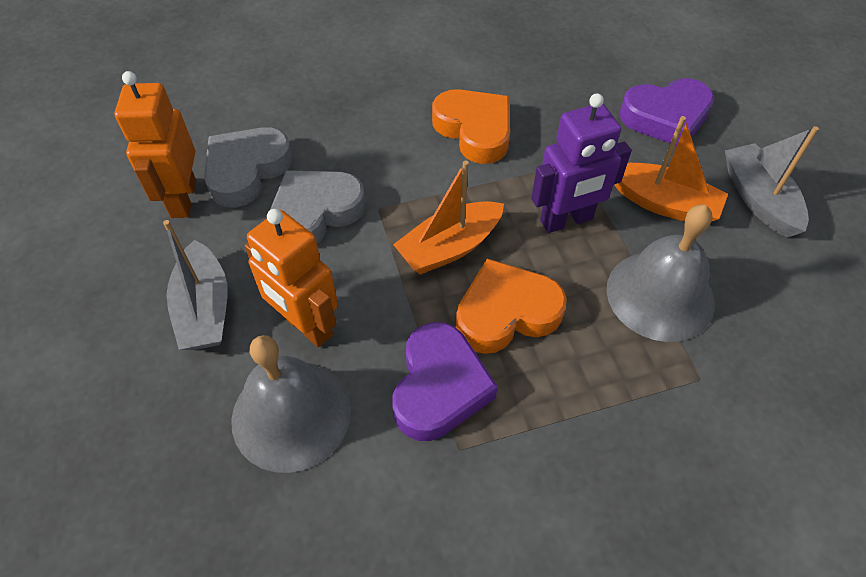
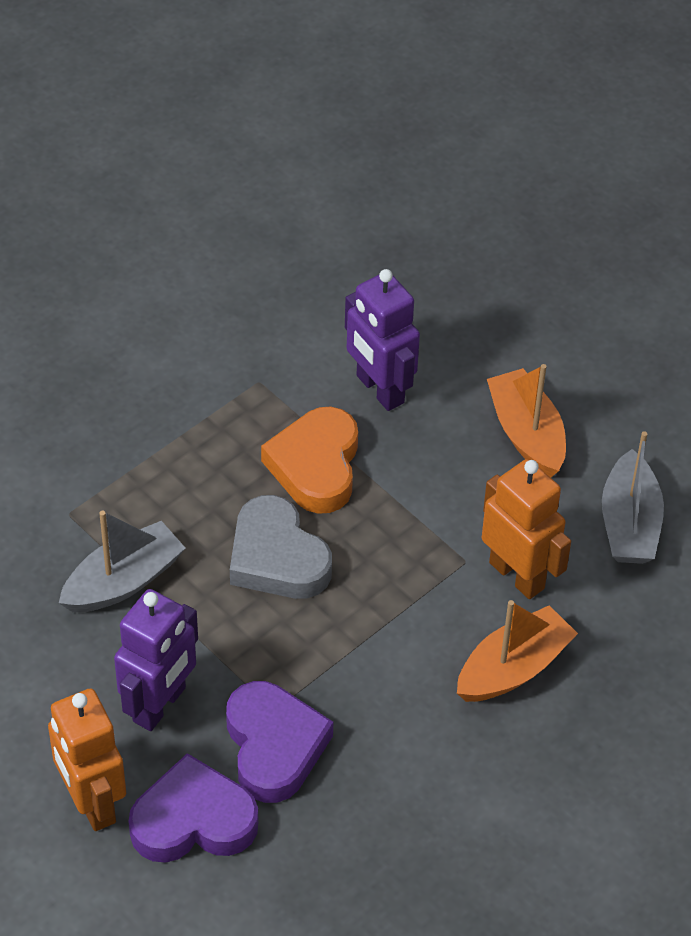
grey bell: 2 -> 0
grey heart: 2 -> 1
orange heart: 2 -> 1
purple robot: 1 -> 2

